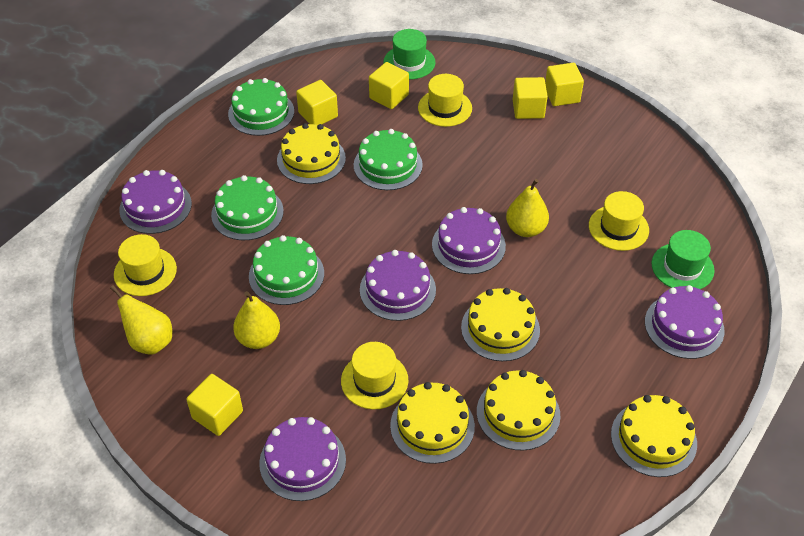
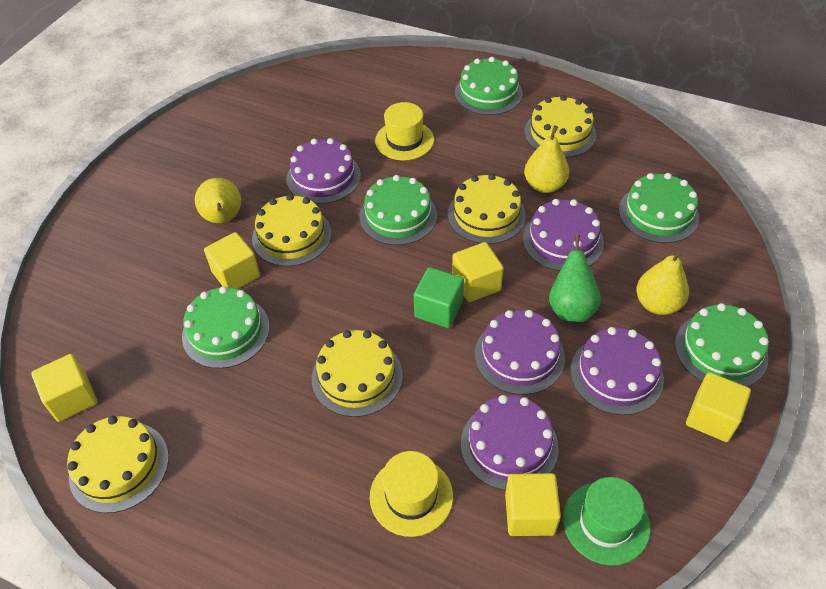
green cake: 4 -> 5
green cube: 0 -> 1
green hat: 2 -> 1
green pear: 0 -> 1
yellow hat: 4 -> 2

